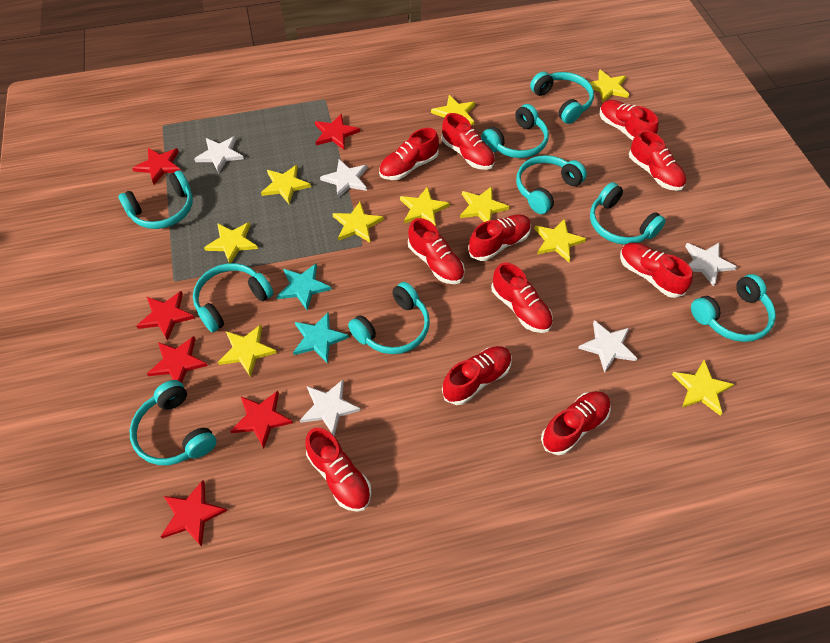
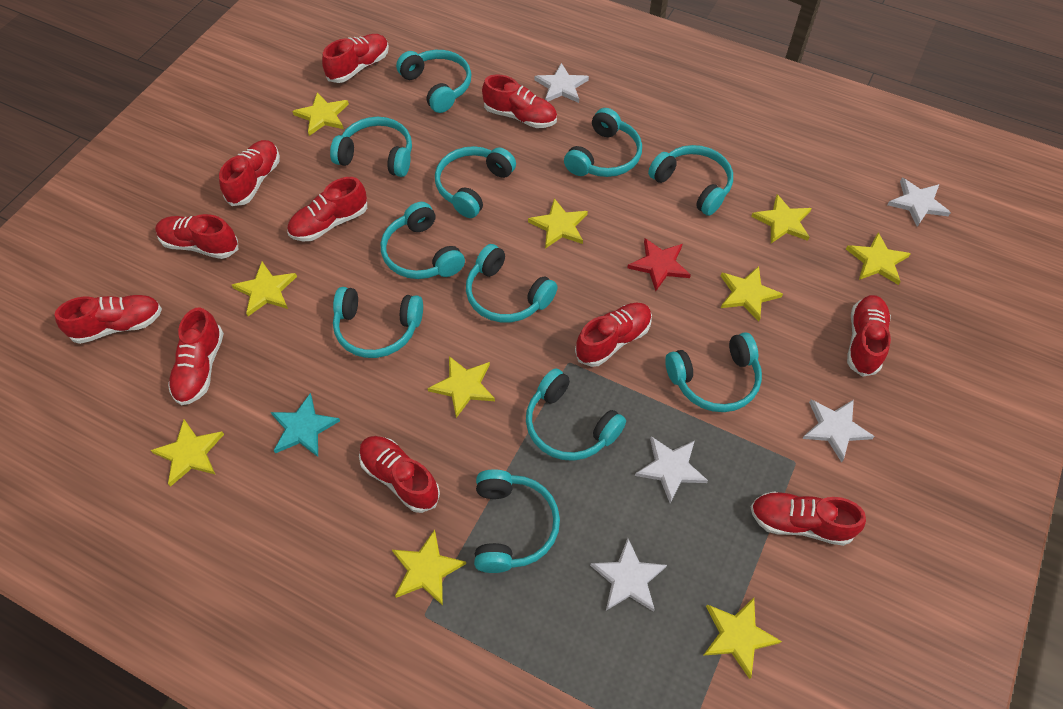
red star: 6 -> 1
turquoise headphones: 9 -> 11
turquoise star: 2 -> 1

